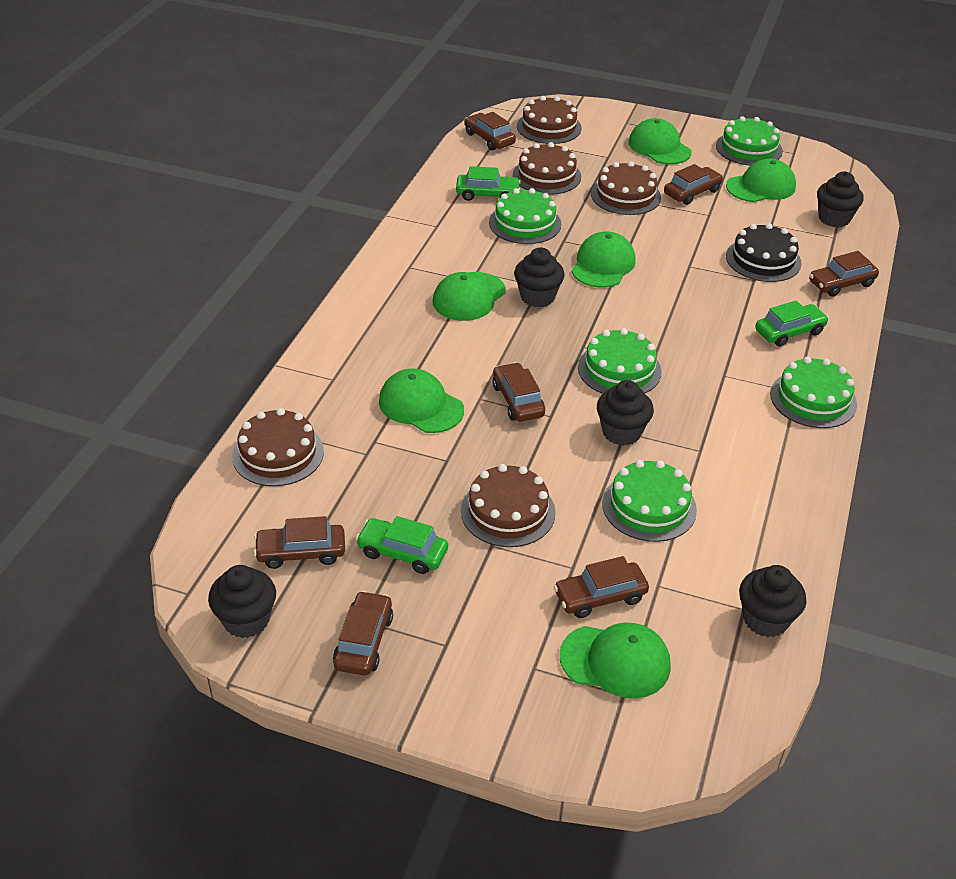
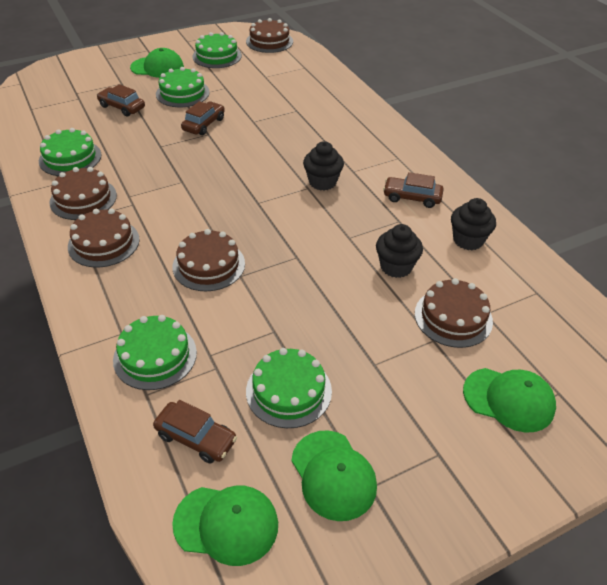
black cake: 1 -> 0
black cupcake: 5 -> 3
brown car: 7 -> 4
green cap: 6 -> 4
green car: 3 -> 0

